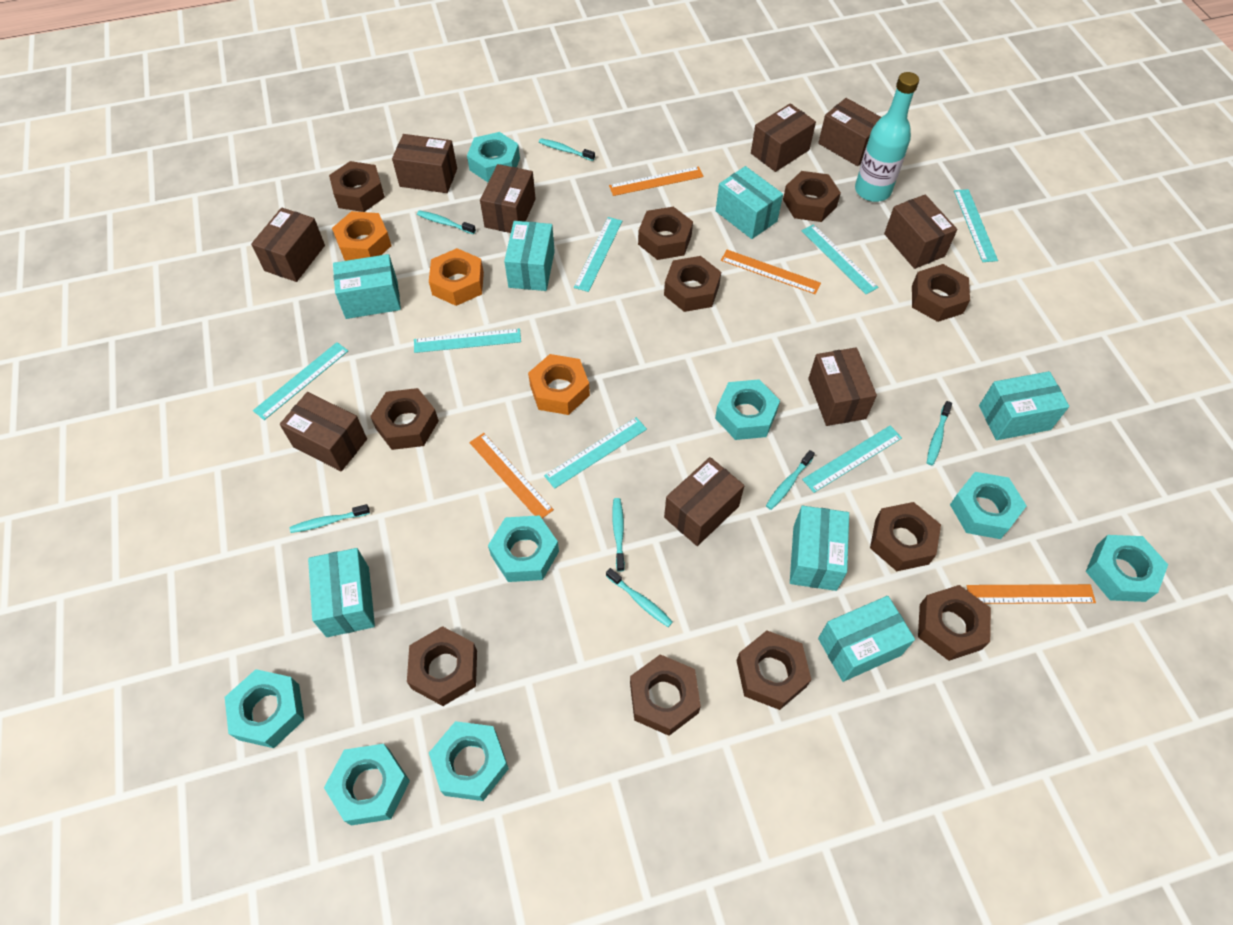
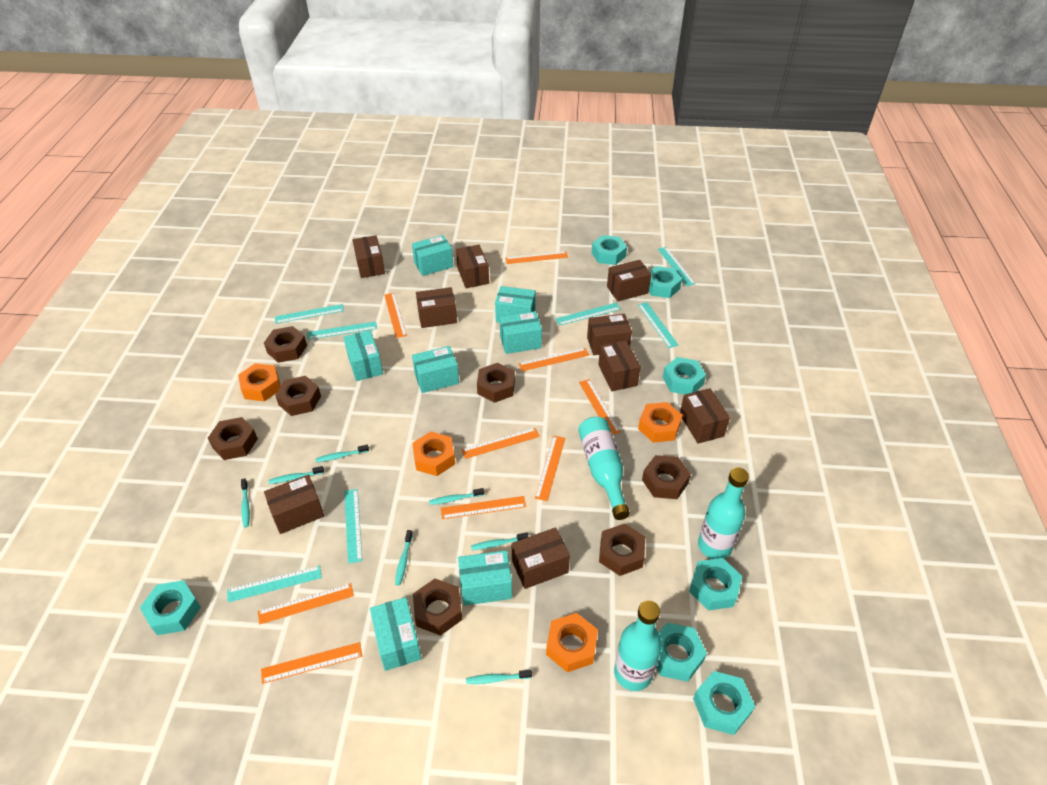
brown nut: 11 -> 7
orange nut: 3 -> 4
orange ruler: 4 -> 9
turquoise bottle: 1 -> 3
turquoise nut: 8 -> 7

